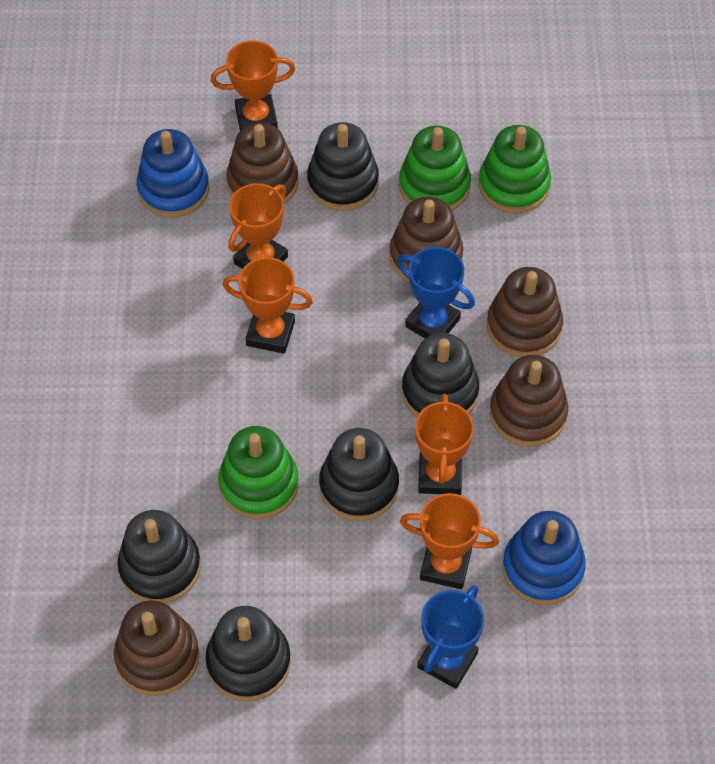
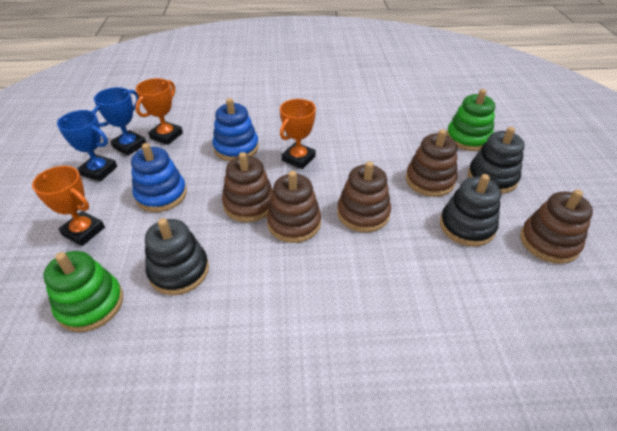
black stacking toy: 5 -> 3
green stacking toy: 3 -> 2
orange trophy: 5 -> 3

